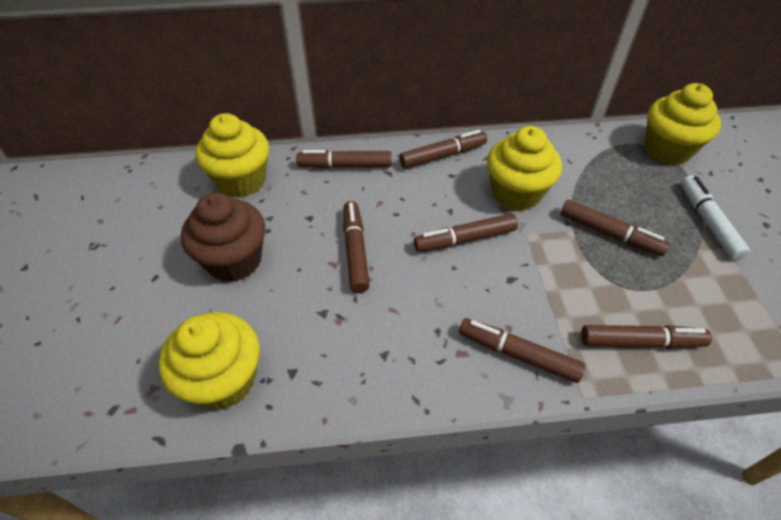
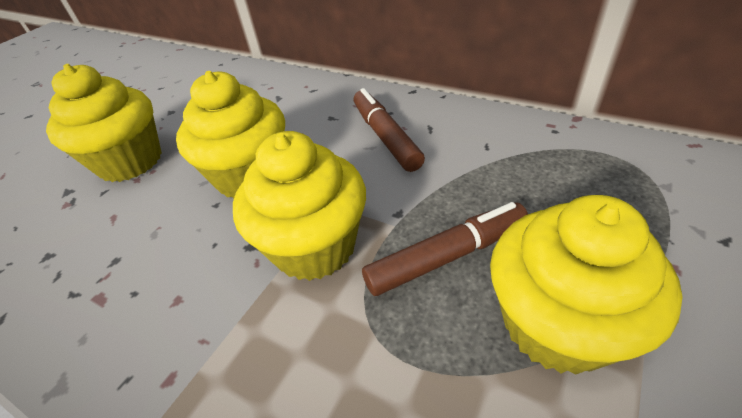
brown cupcake: 1 -> 0
brown marker: 7 -> 2
white marker: 1 -> 0

